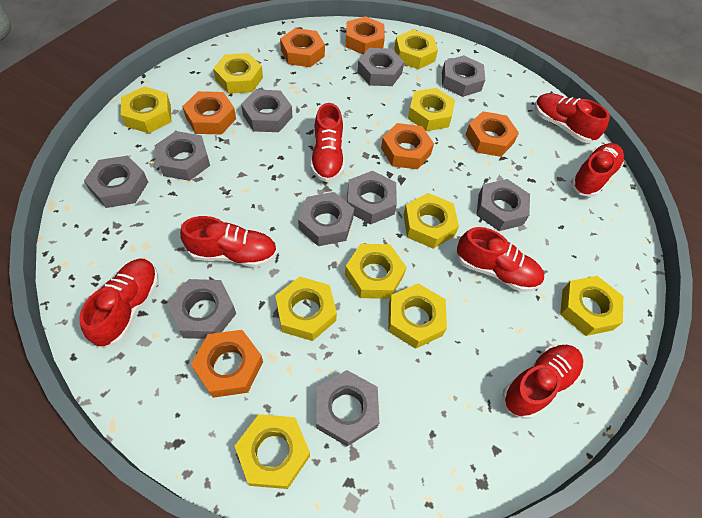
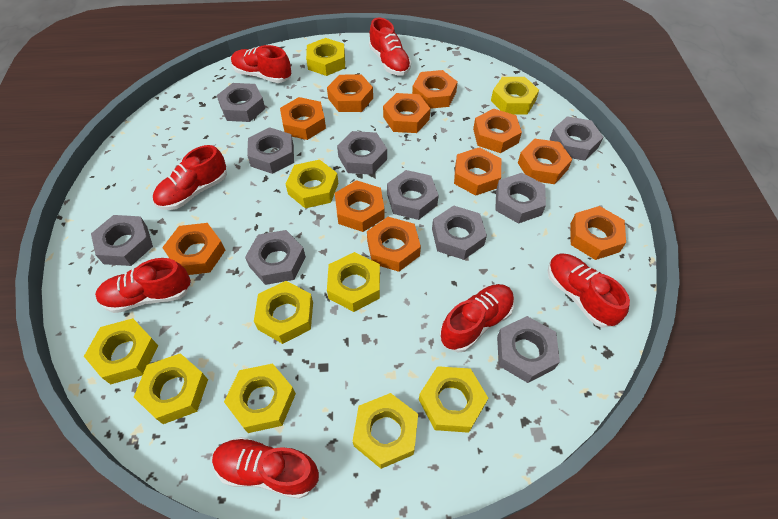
orange nut: 6 -> 11

